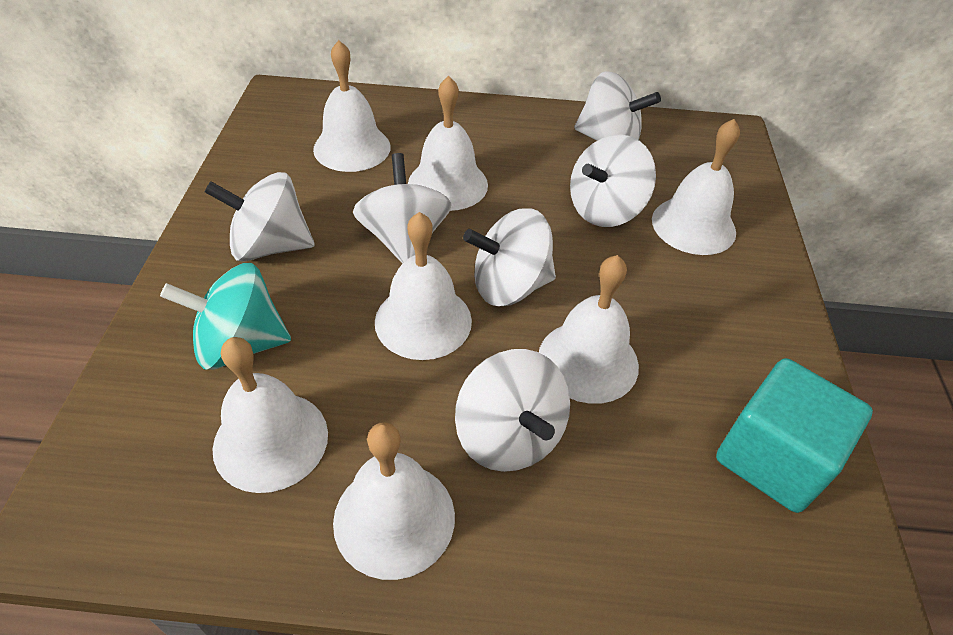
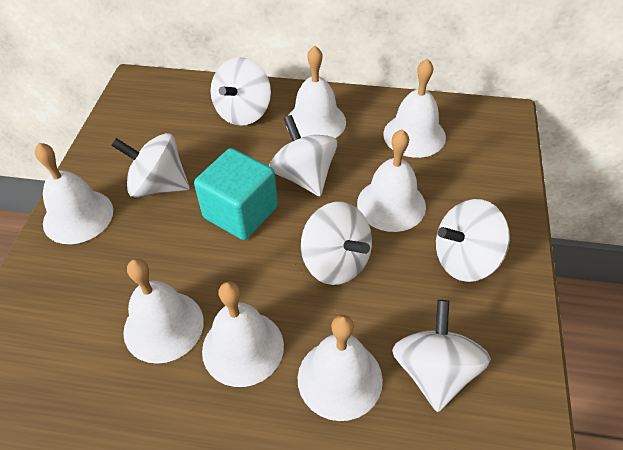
turquoise spinning top: 1 -> 0

